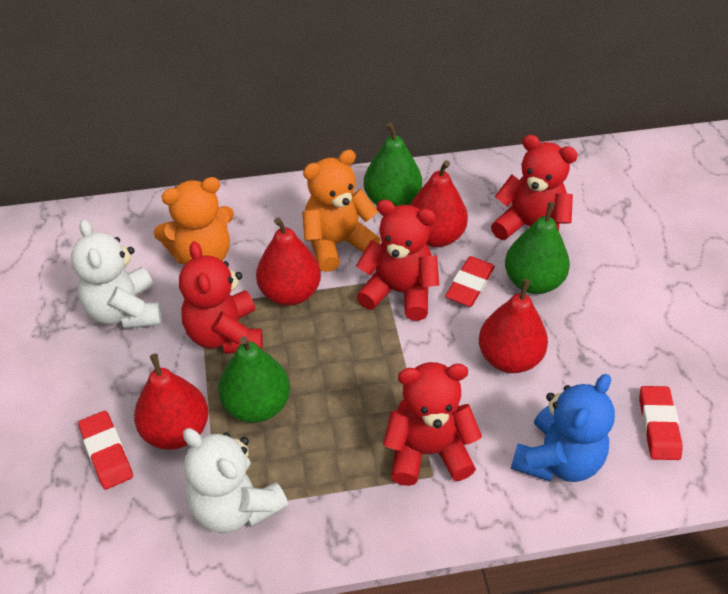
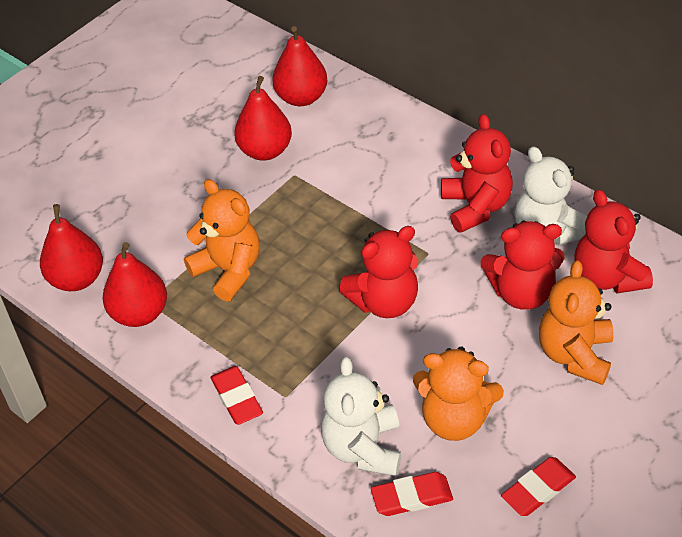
blue teddy bear: 1 -> 0
green pear: 3 -> 0
orange teddy bear: 2 -> 3

